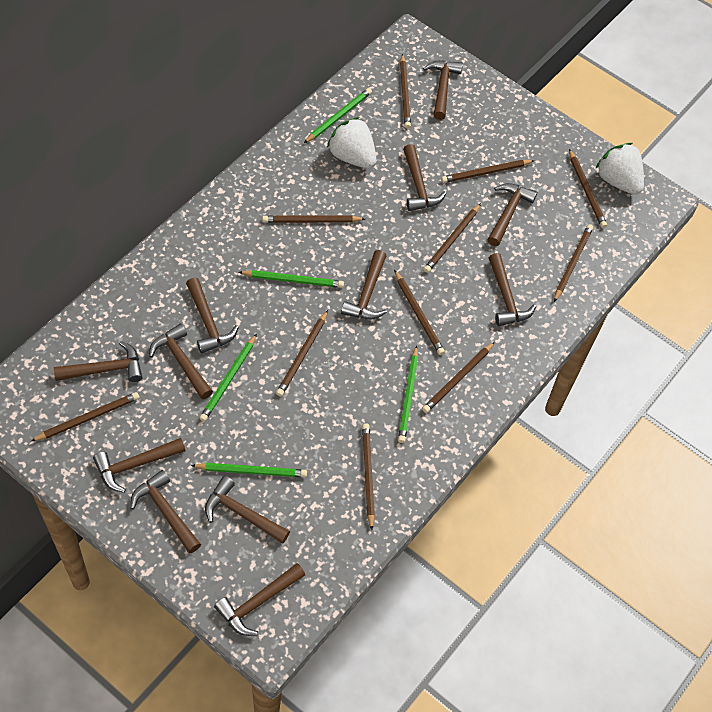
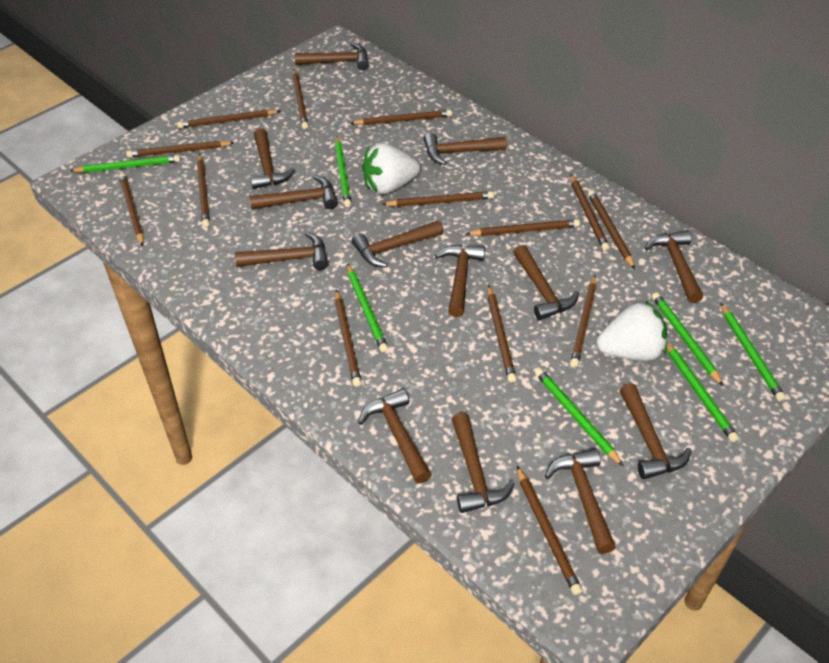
brown hammer: 12 -> 13
brown pencil: 11 -> 14
green pencil: 5 -> 7

